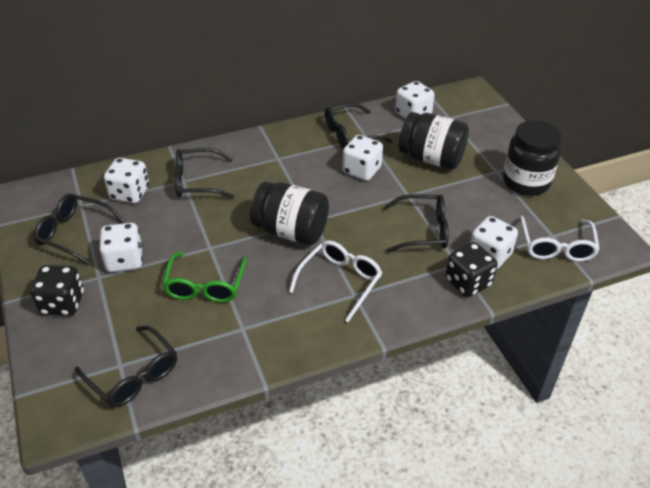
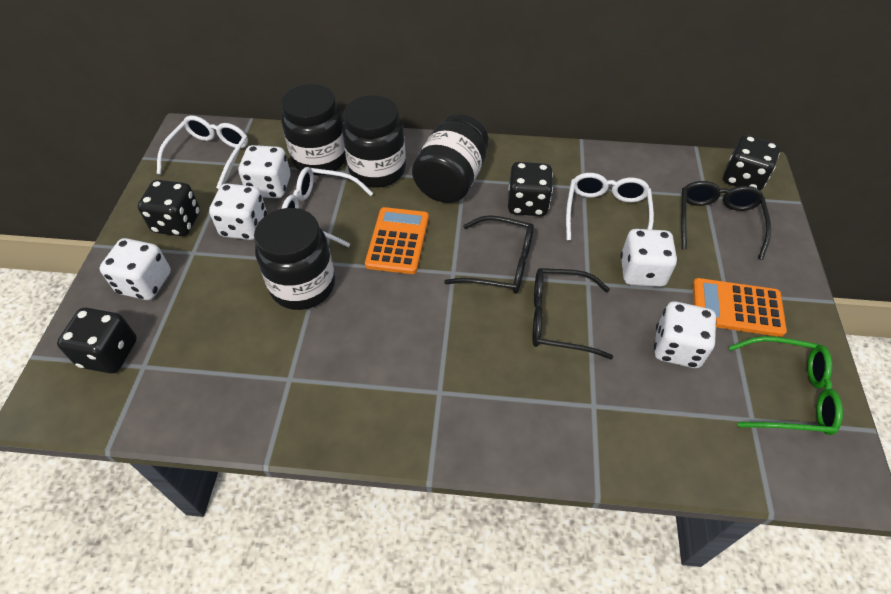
black dice: 2 -> 4
black glasses: 5 -> 3
black jar: 3 -> 4
orange calculator: 0 -> 2
white glasses: 2 -> 3

